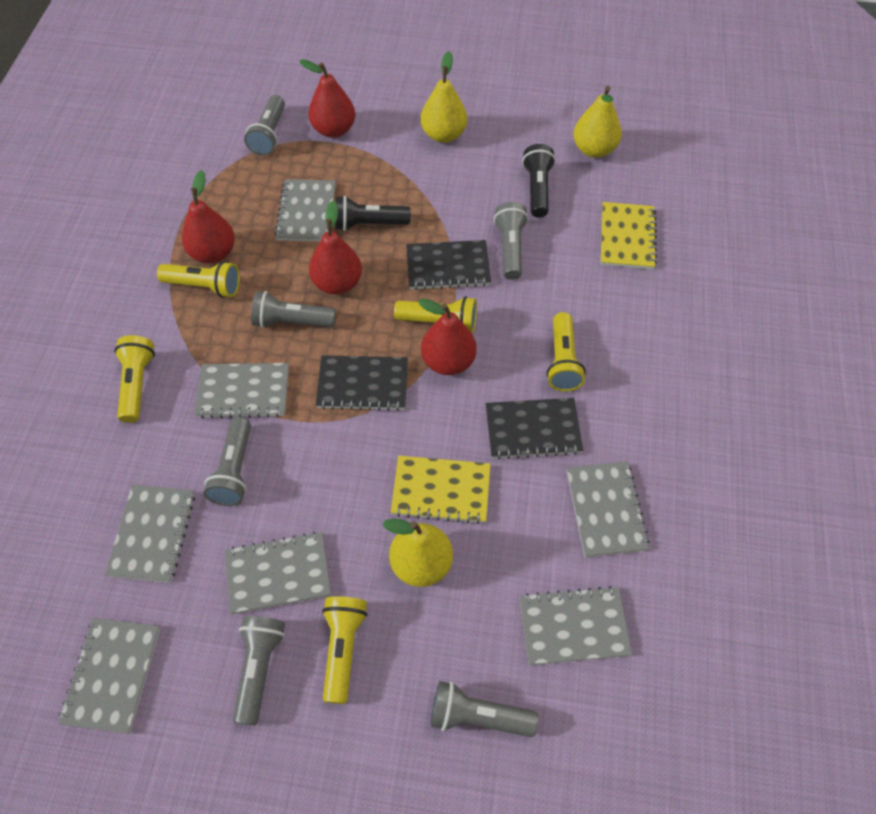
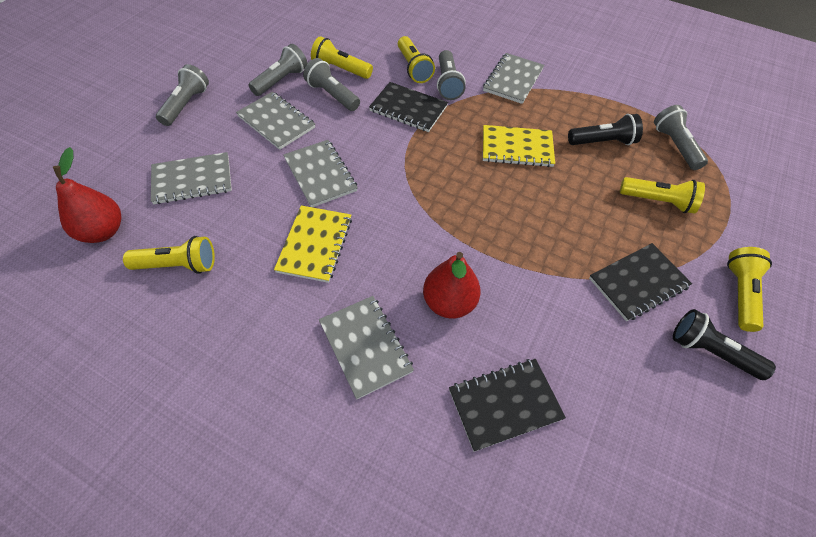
grey flashlight: 6 -> 5
grey notebook: 7 -> 5
red pear: 4 -> 2
yellow pear: 3 -> 0

